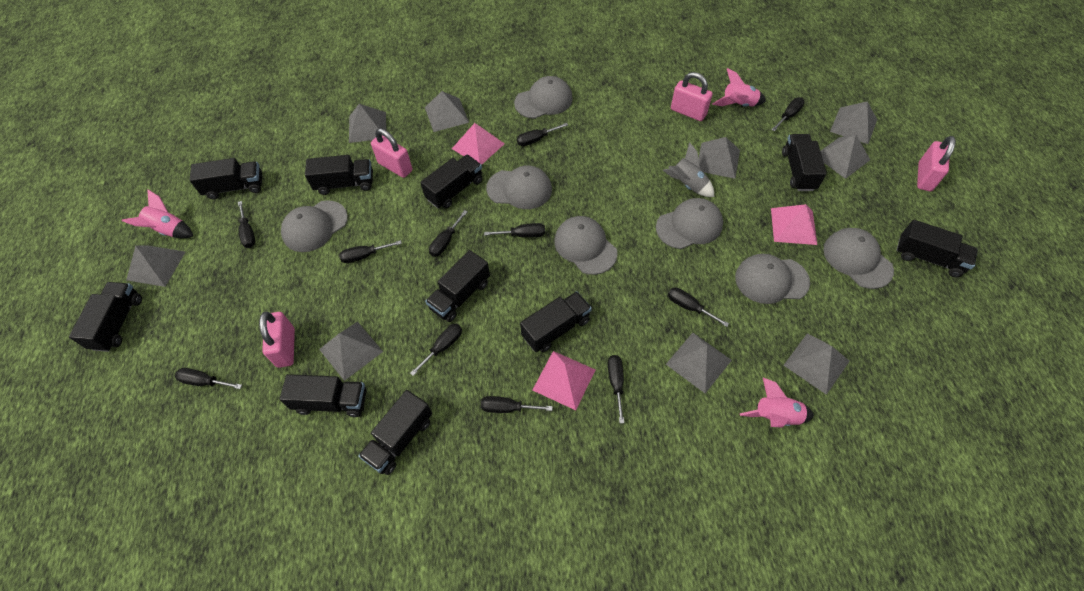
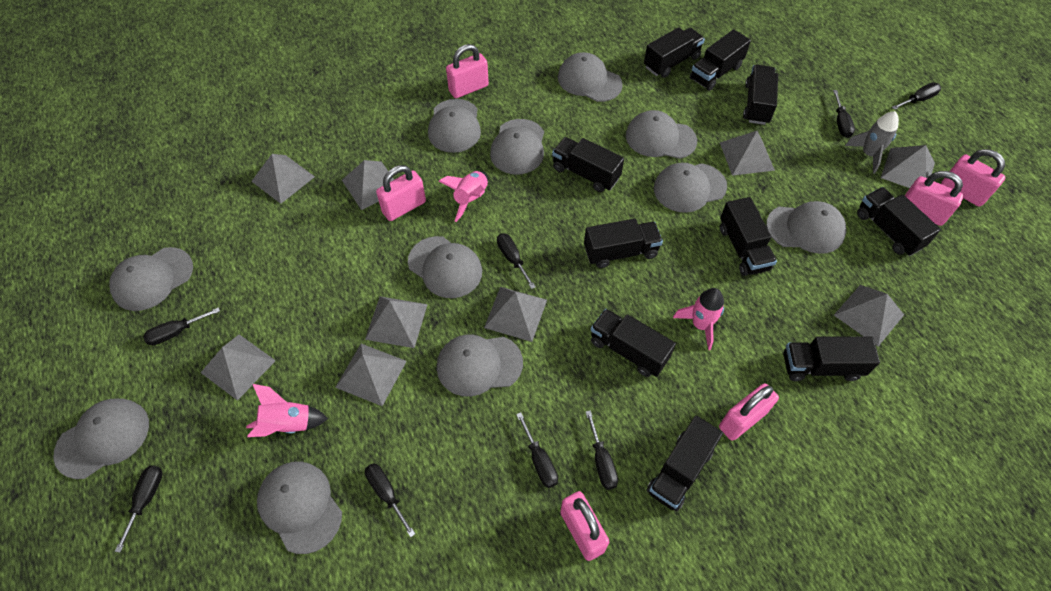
black screwdriver: 11 -> 8
grey cap: 7 -> 11
pink padlock: 4 -> 6
pink pyramid: 3 -> 0

